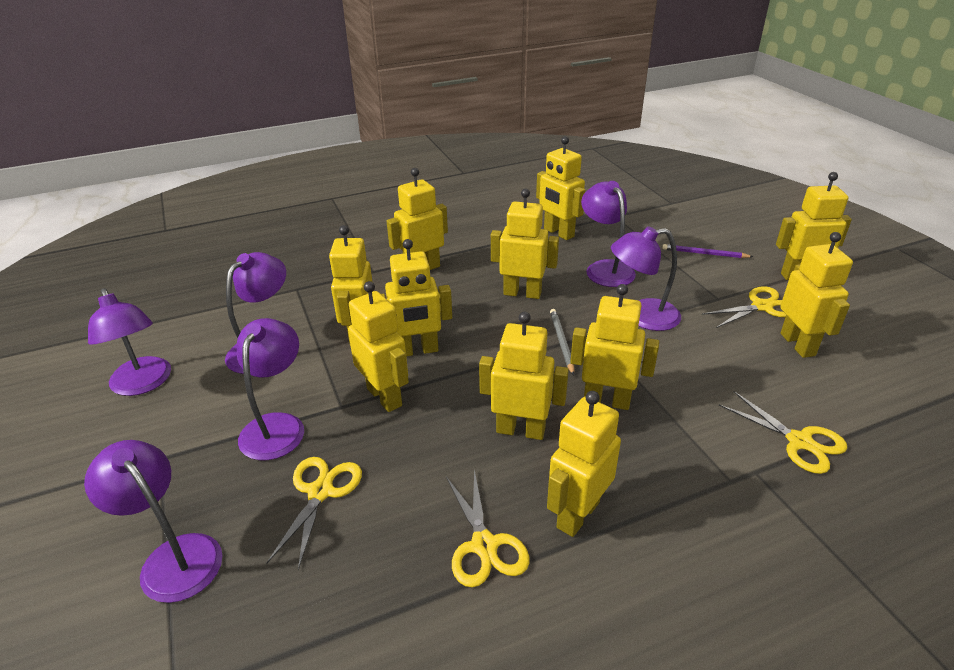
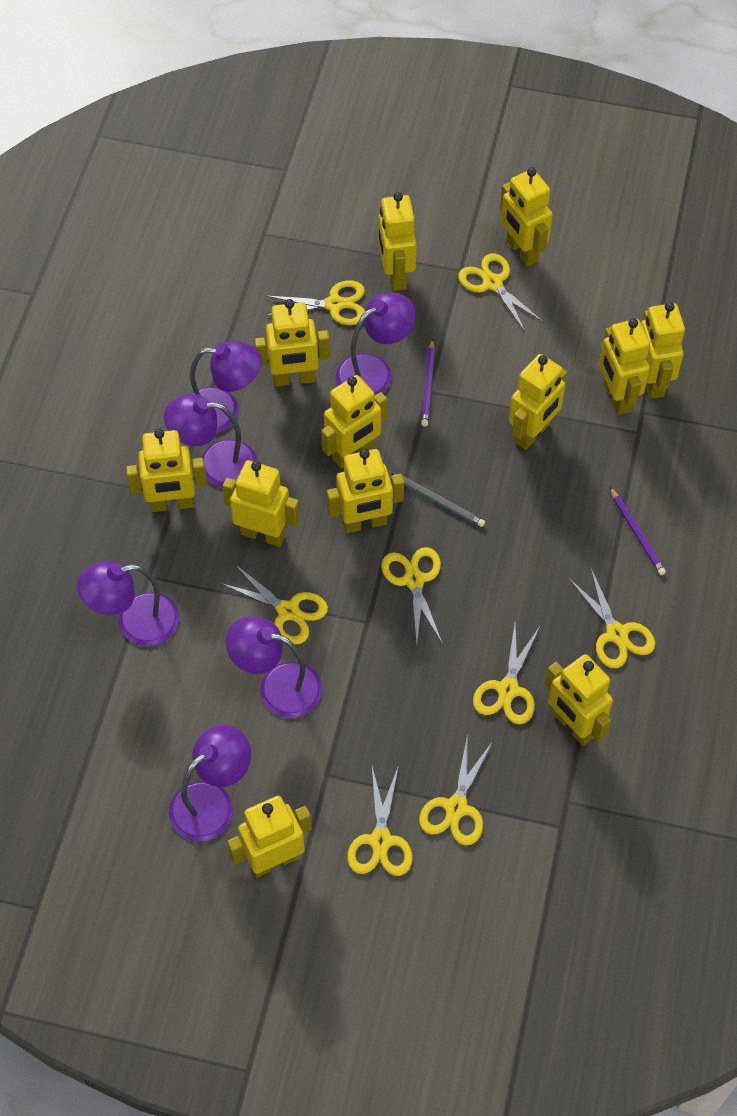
purple pencil: 1 -> 2
yellow robot: 11 -> 12
yellow scissors: 4 -> 8

